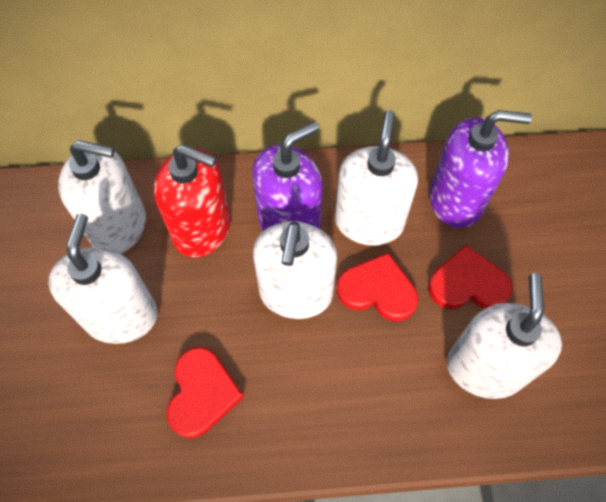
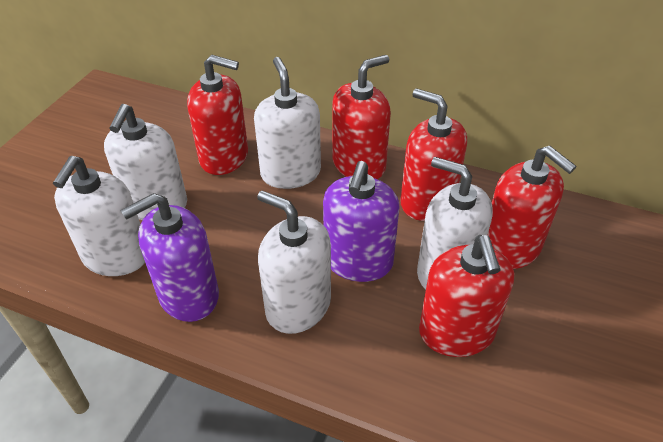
red heart: 3 -> 0
red soap dispenser: 1 -> 5

